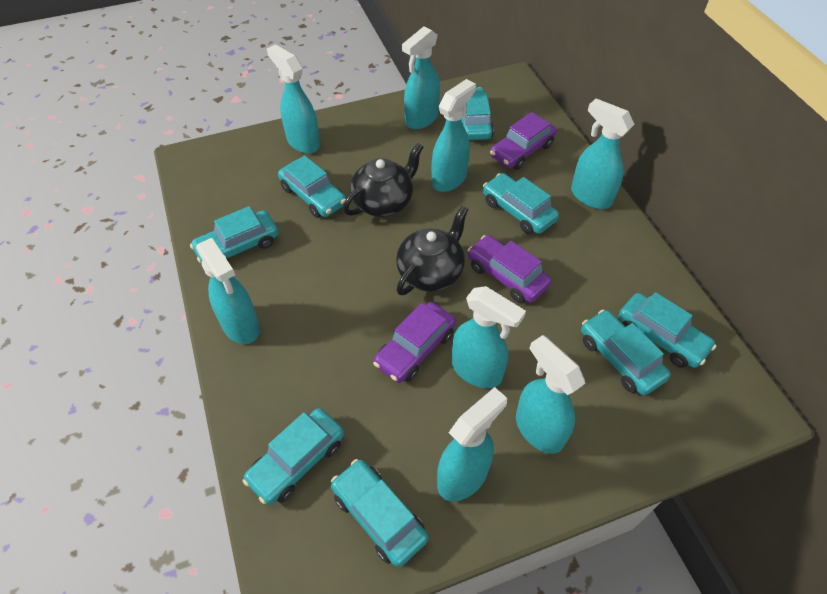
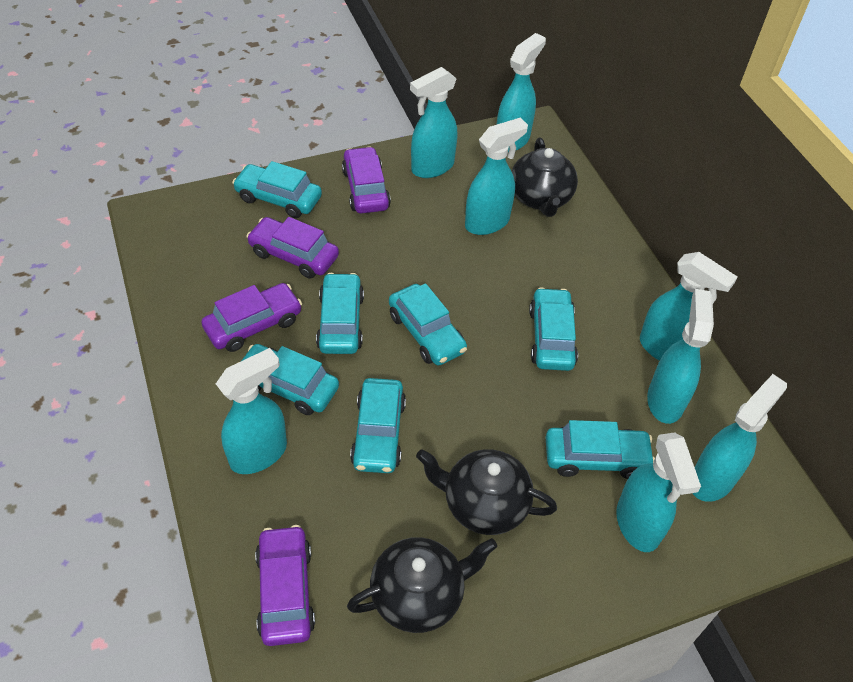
black teapot: 2 -> 3
purple car: 3 -> 4
turquoise car: 8 -> 7

